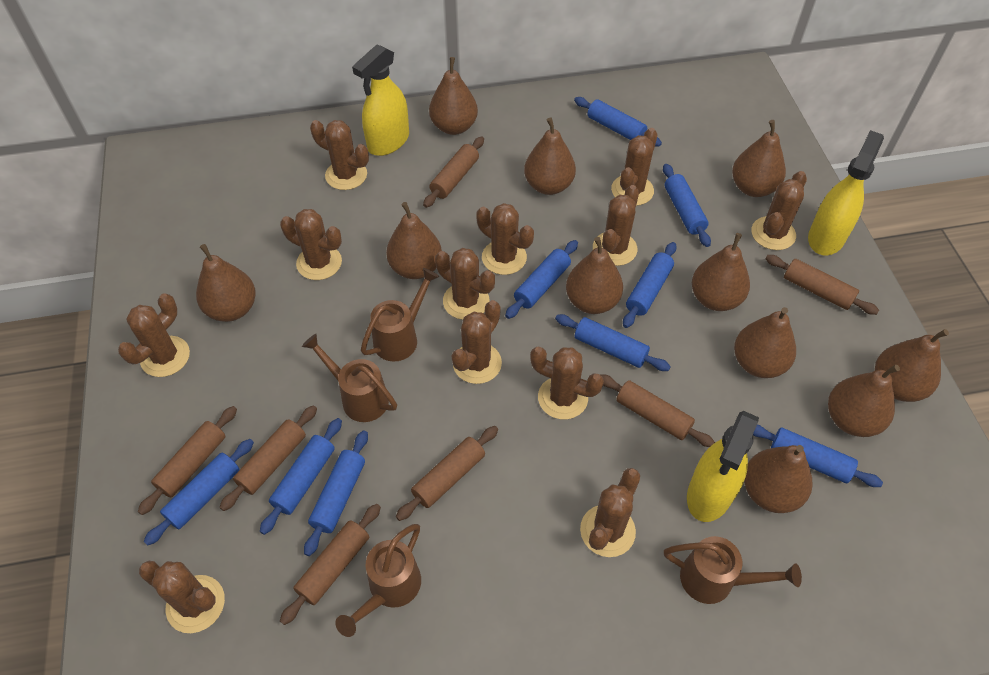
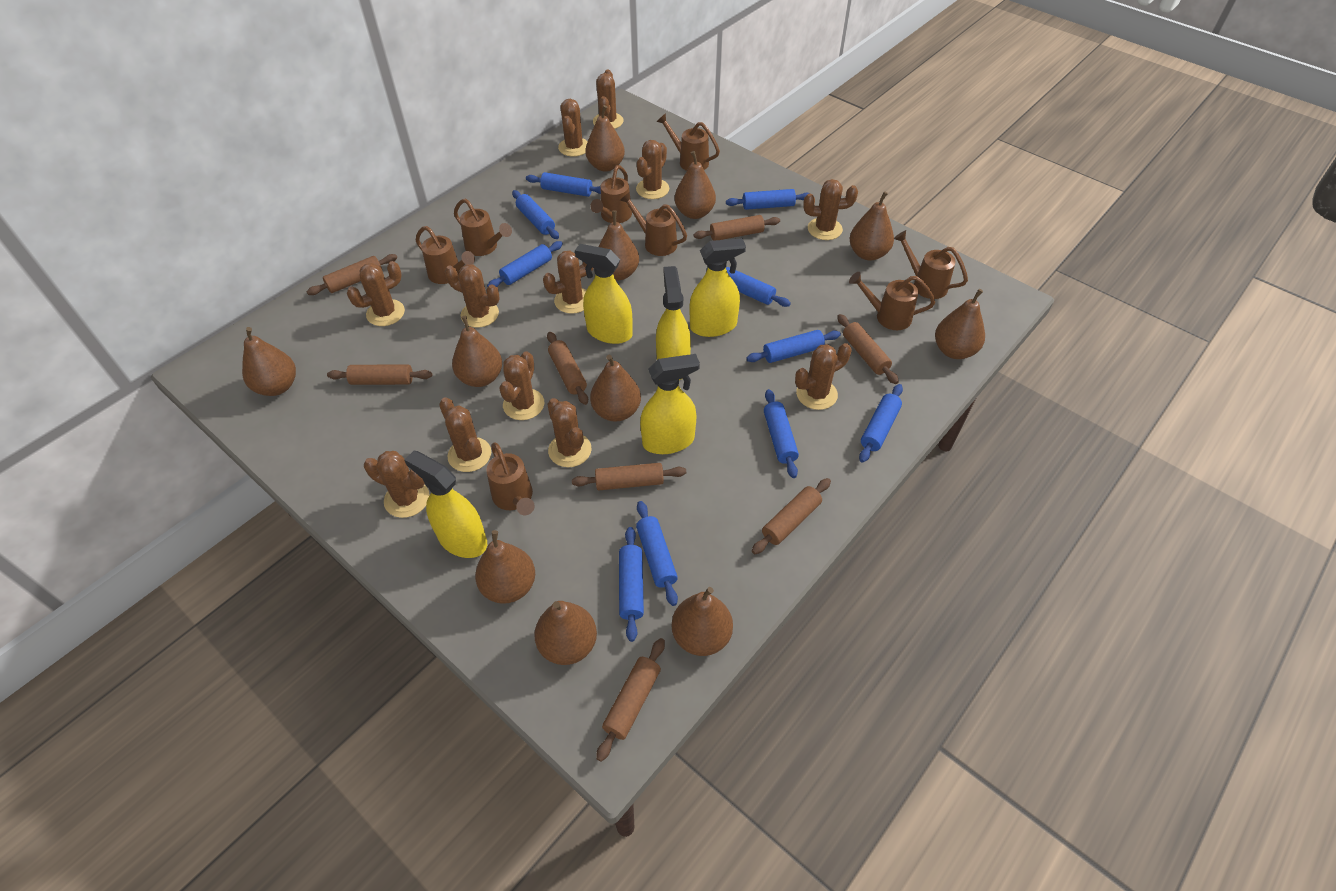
blue rolling pin: 9 -> 10
brown rolling pin: 7 -> 8
brown watering can: 4 -> 8
yellow spray bottle: 3 -> 5

